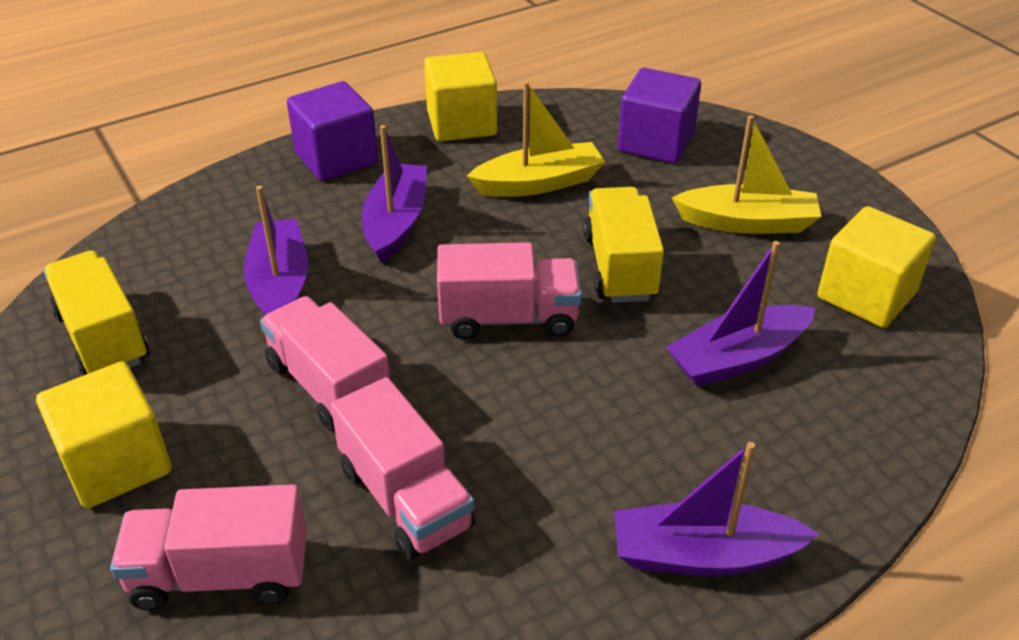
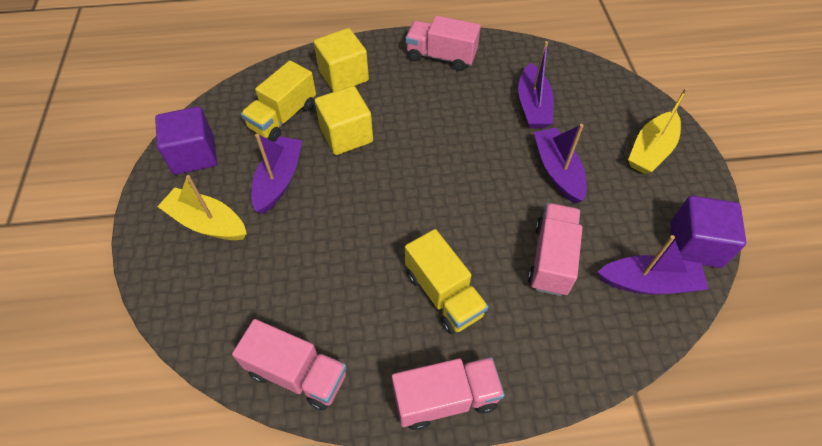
yellow cube: 3 -> 2

